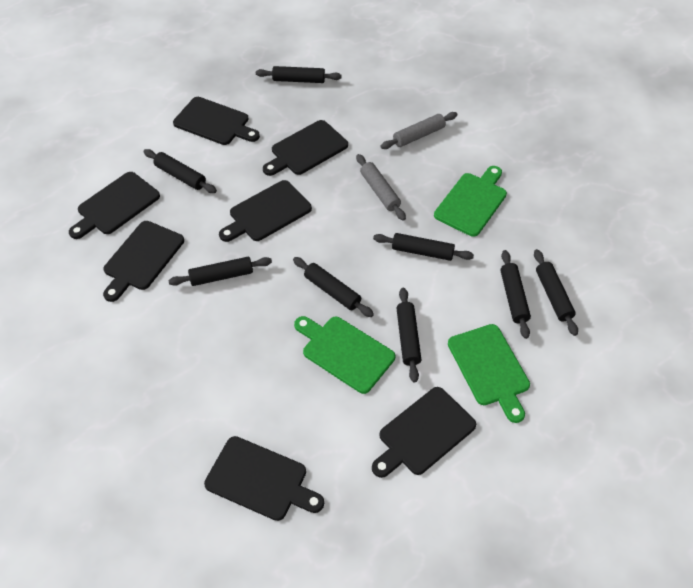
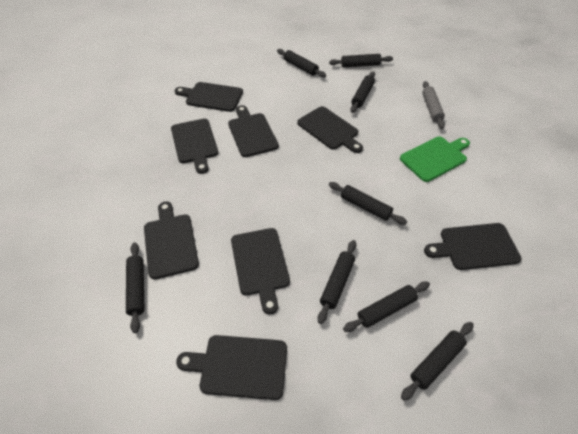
black cutting board: 7 -> 8
green cutting board: 3 -> 1
grey rolling pin: 2 -> 1

